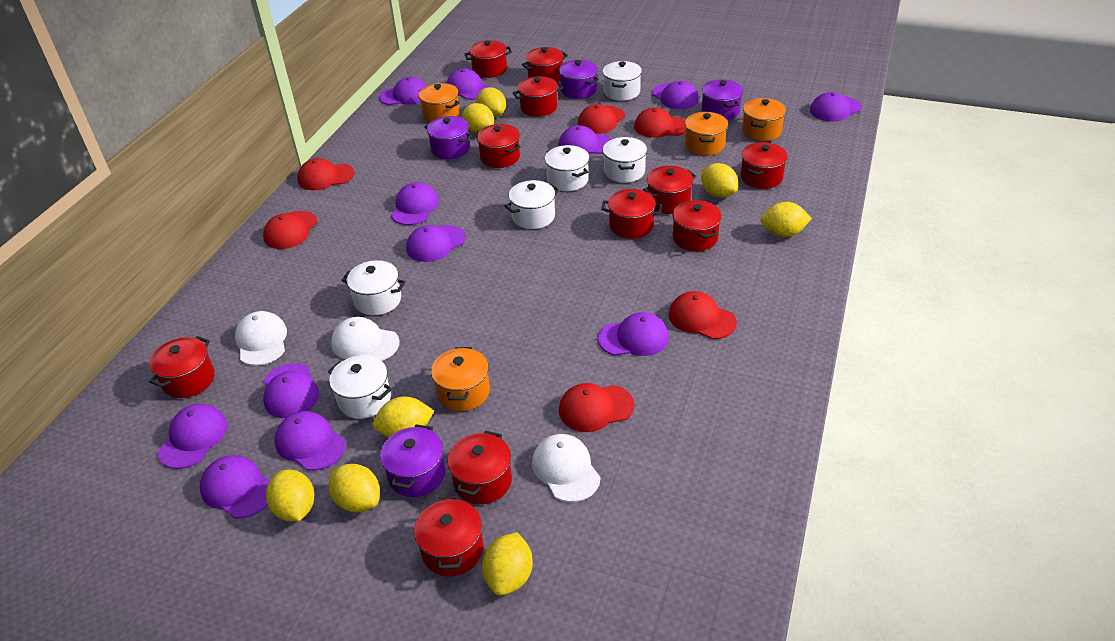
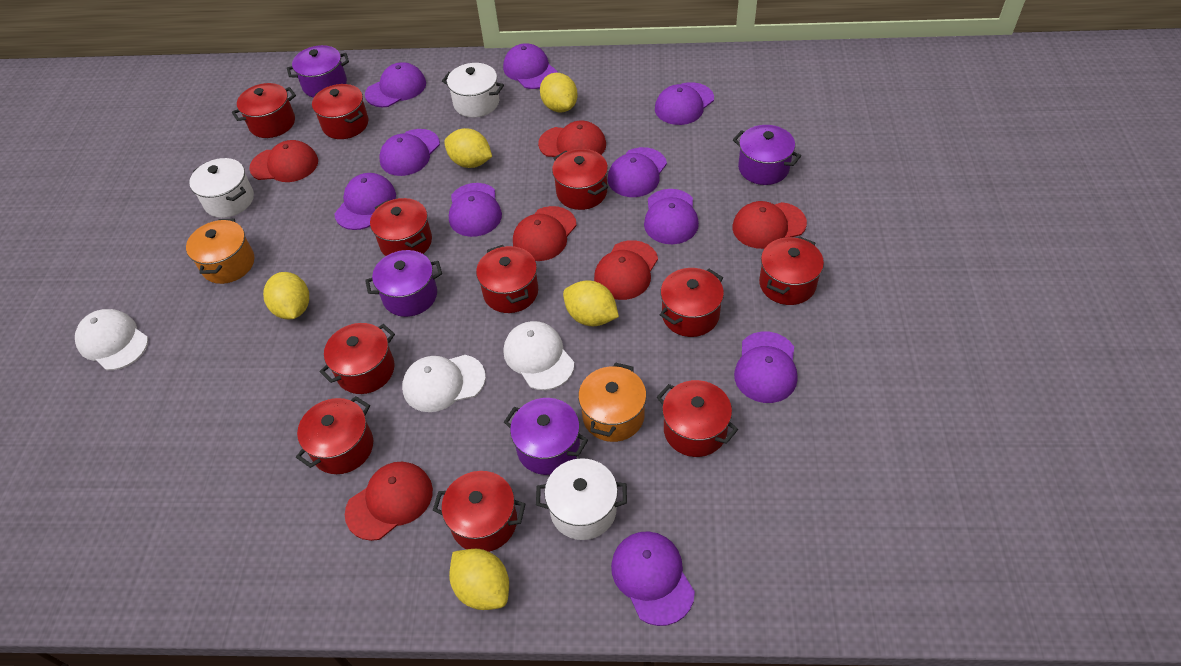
orange pot: 4 -> 2
purple cap: 12 -> 10
white pot: 6 -> 3
yellow lemon: 8 -> 5

